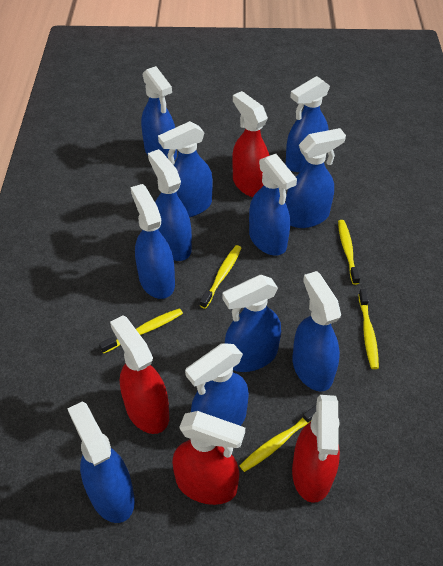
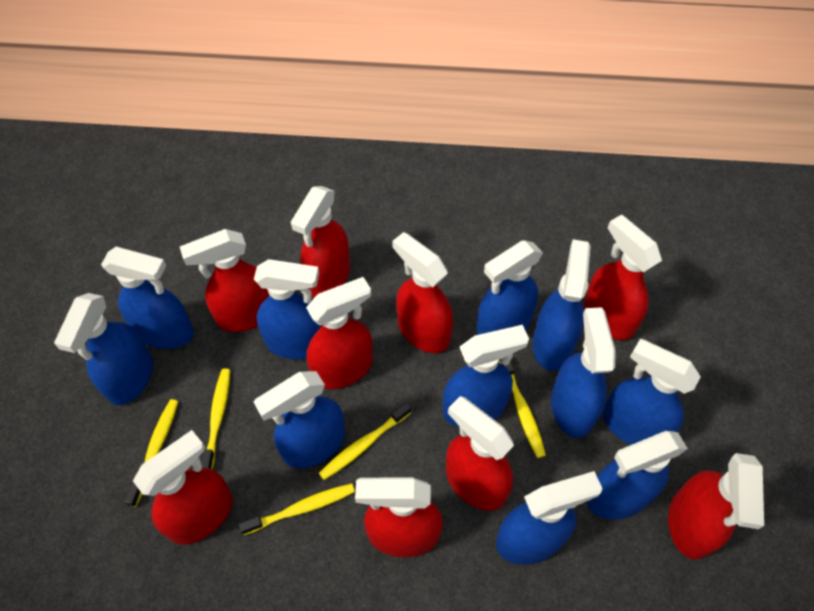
red spray bottle: 4 -> 9

